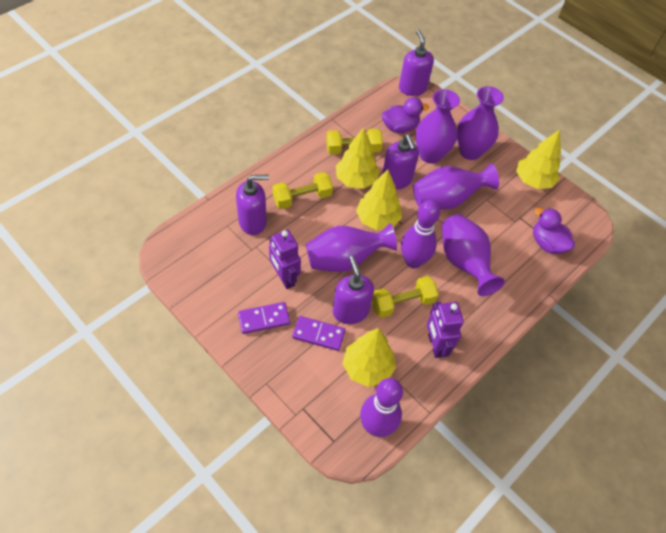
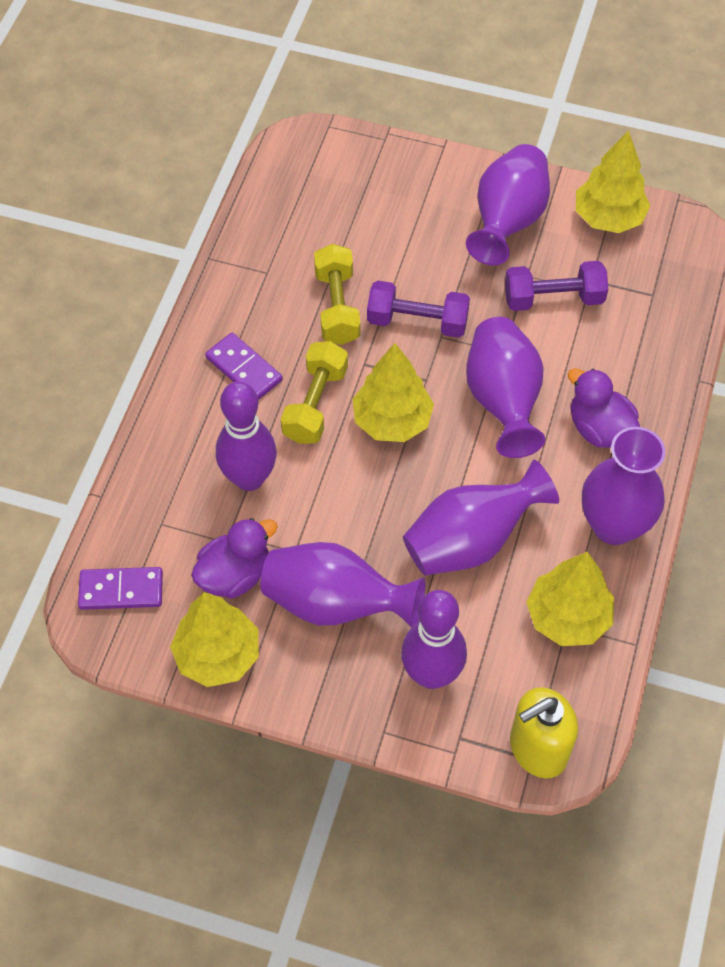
purple dumbbell: 0 -> 2
purple robot: 2 -> 0
purple soap dispenser: 4 -> 0
yellow dumbbell: 3 -> 2
yellow soap dispenser: 0 -> 1

